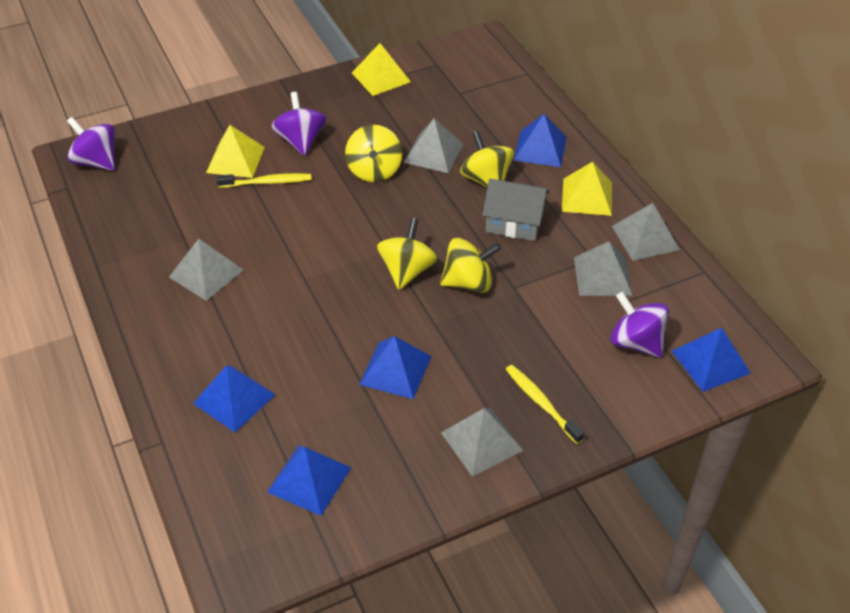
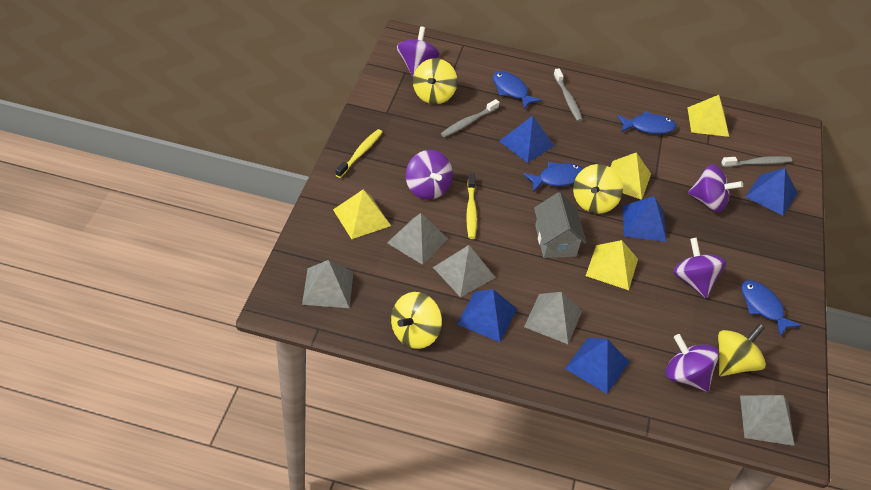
blue fish: 0 -> 4
grey toothbrush: 0 -> 3
purple spinning top: 3 -> 5
yellow pyramid: 3 -> 4

